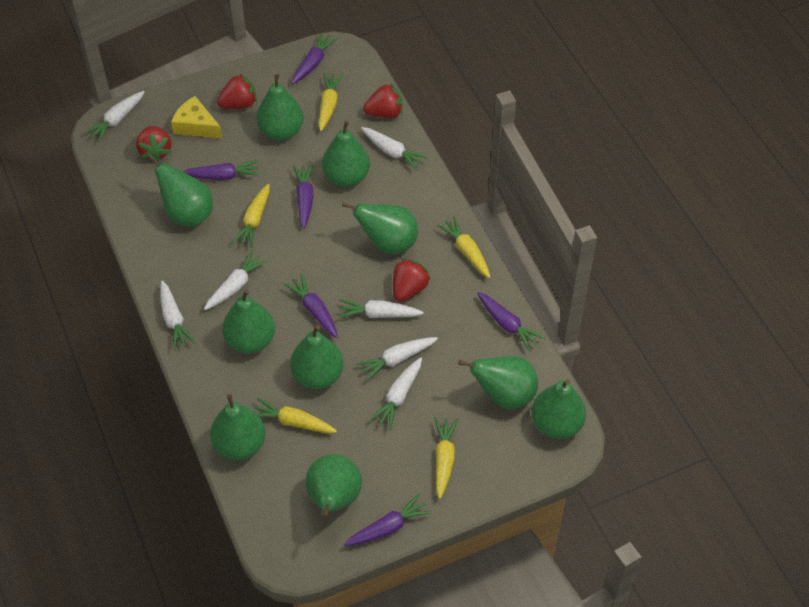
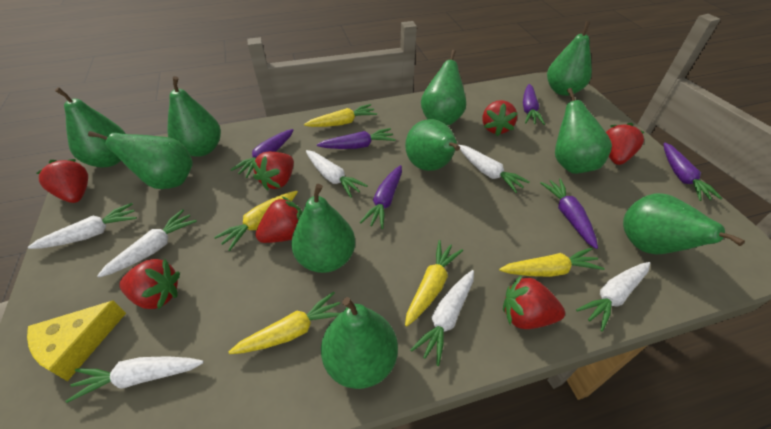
red strawberry: 4 -> 7

